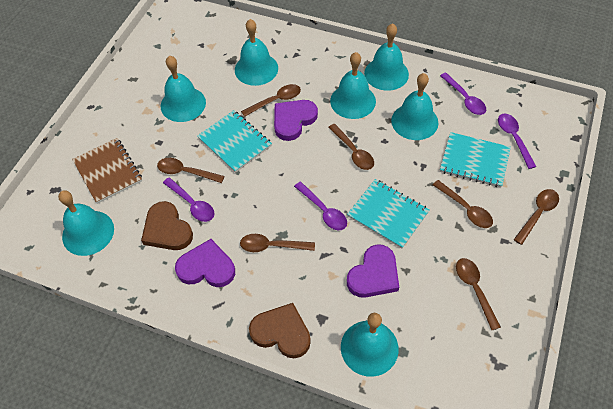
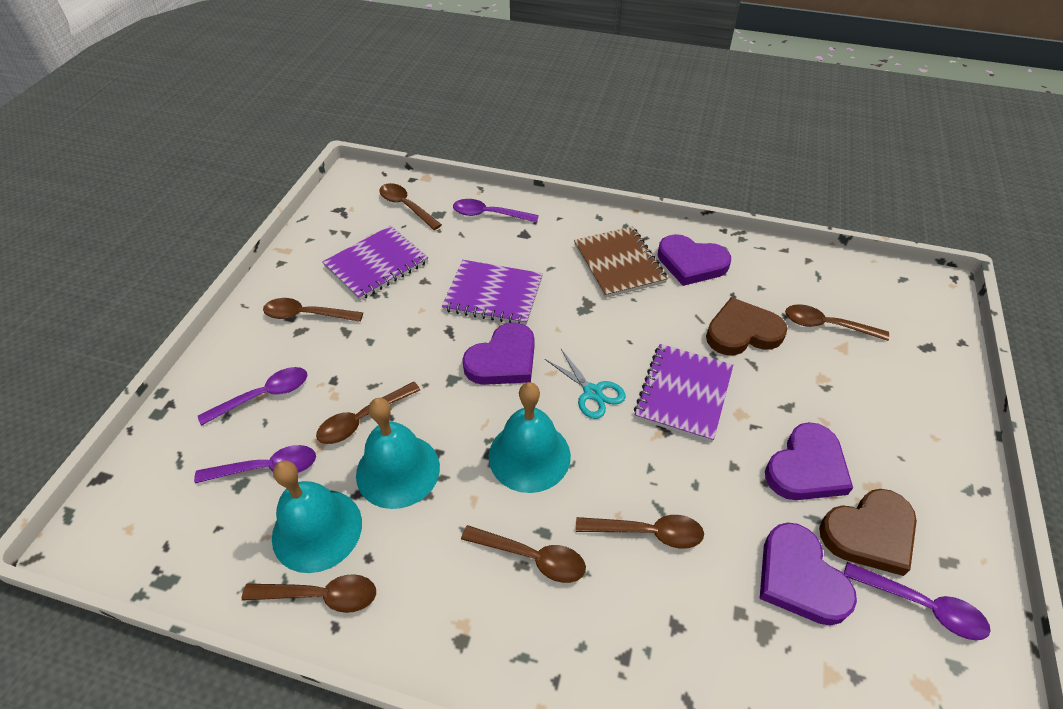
purple heart: 3 -> 4
purple notebook: 0 -> 3
turquoise bell: 7 -> 3
turquoise notebook: 3 -> 0
turquoise scissors: 0 -> 1

